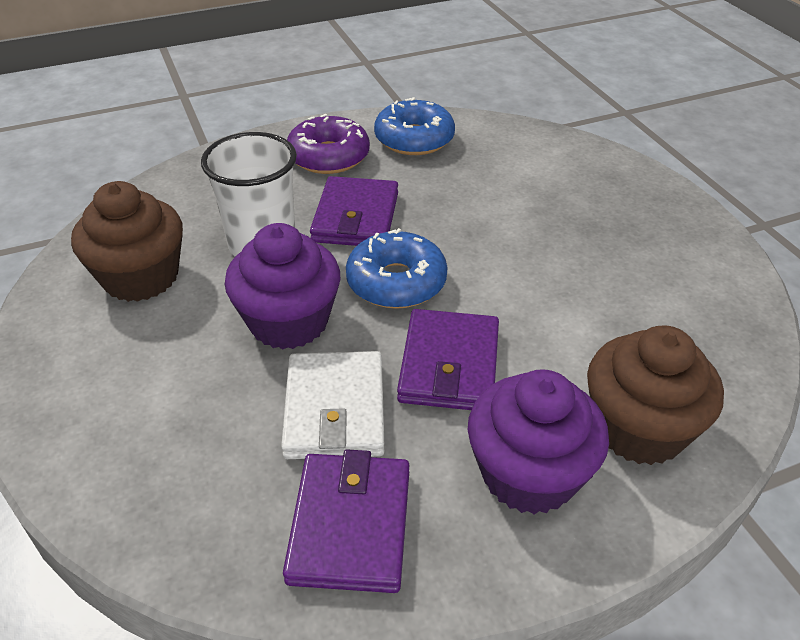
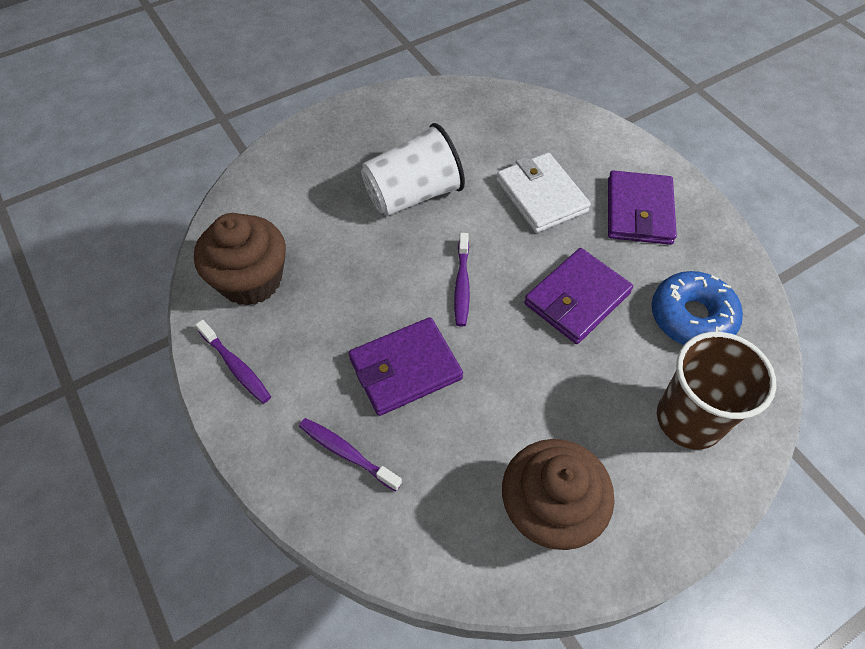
blue donut: 2 -> 1
brown cup: 0 -> 1
purple cupcake: 2 -> 0
purple donut: 1 -> 0
purple toothbrush: 0 -> 3

